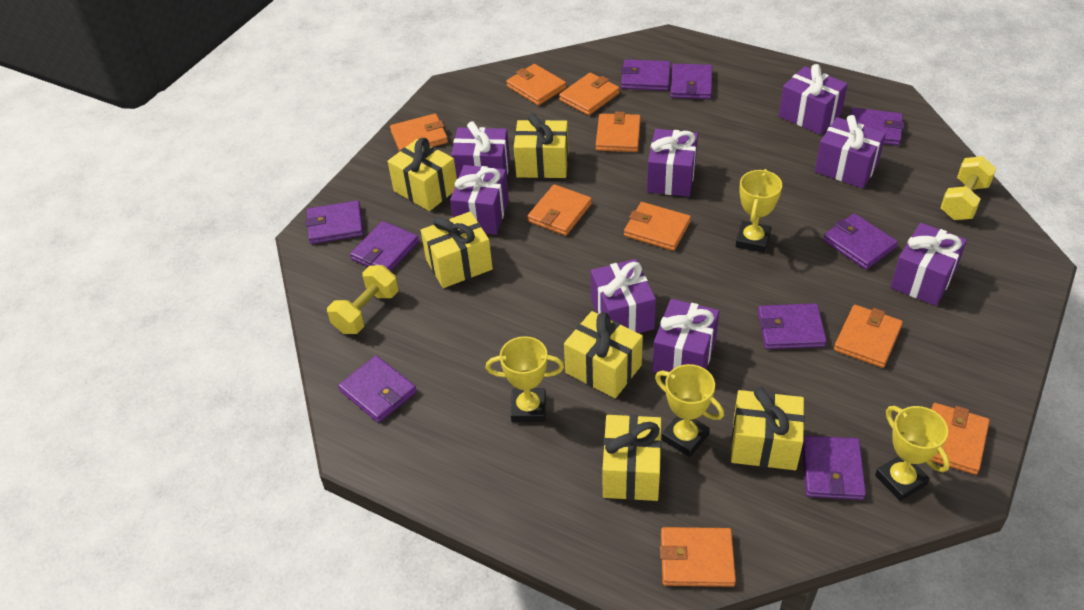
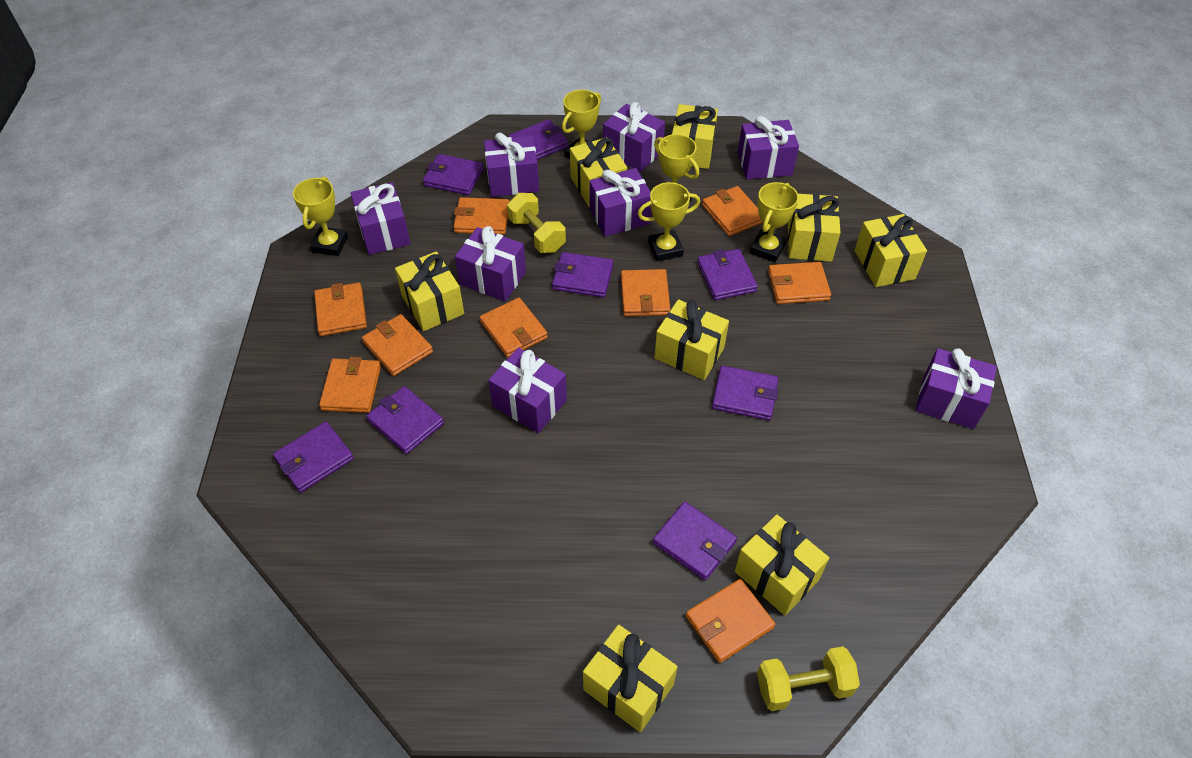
purple wallet: 9 -> 8
yellow gift: 6 -> 8
yellow trophy: 4 -> 5

